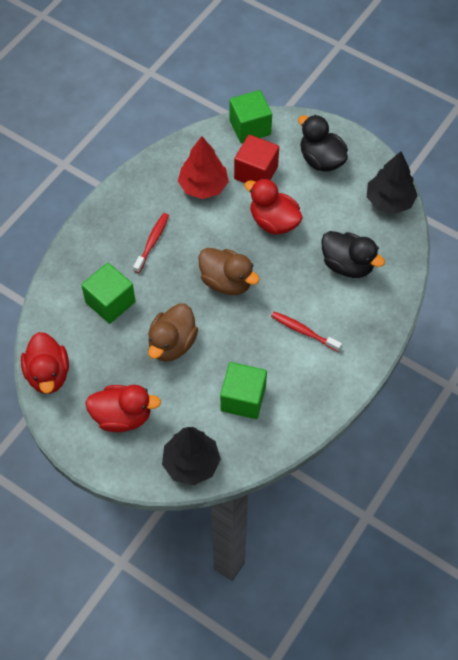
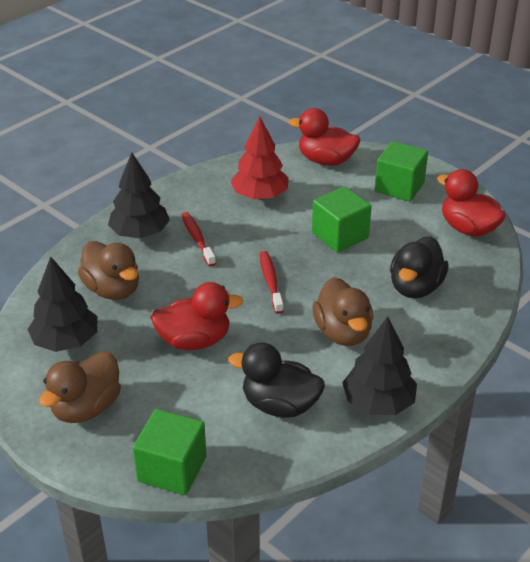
black tree: 2 -> 3
brown duck: 2 -> 3
red cube: 1 -> 0

